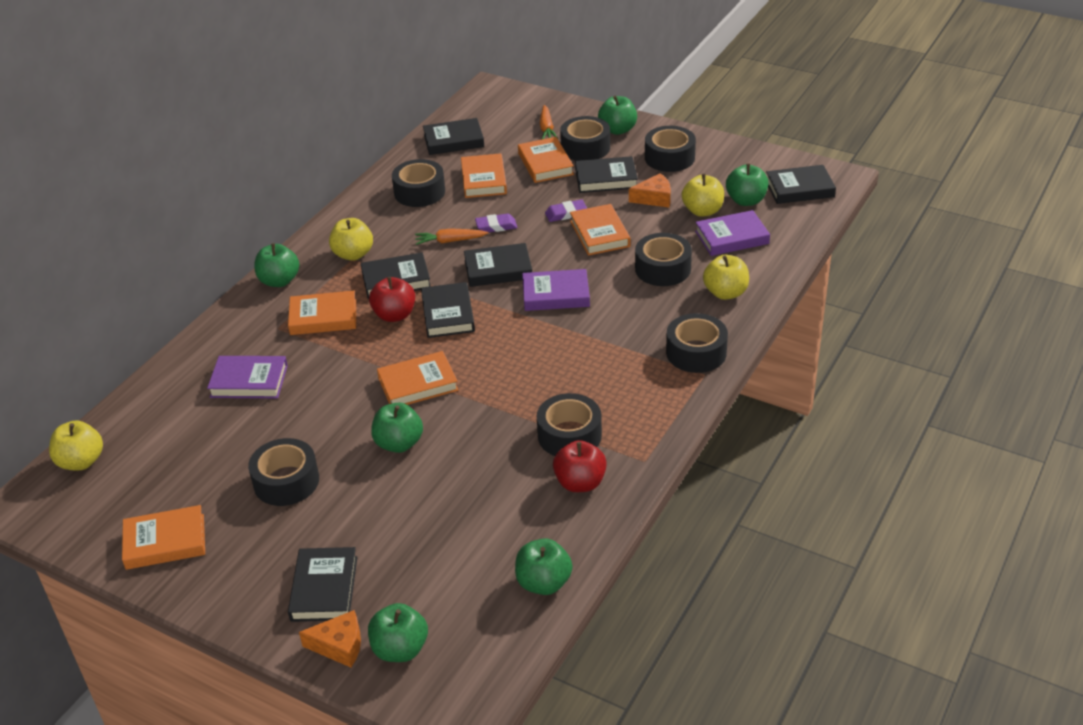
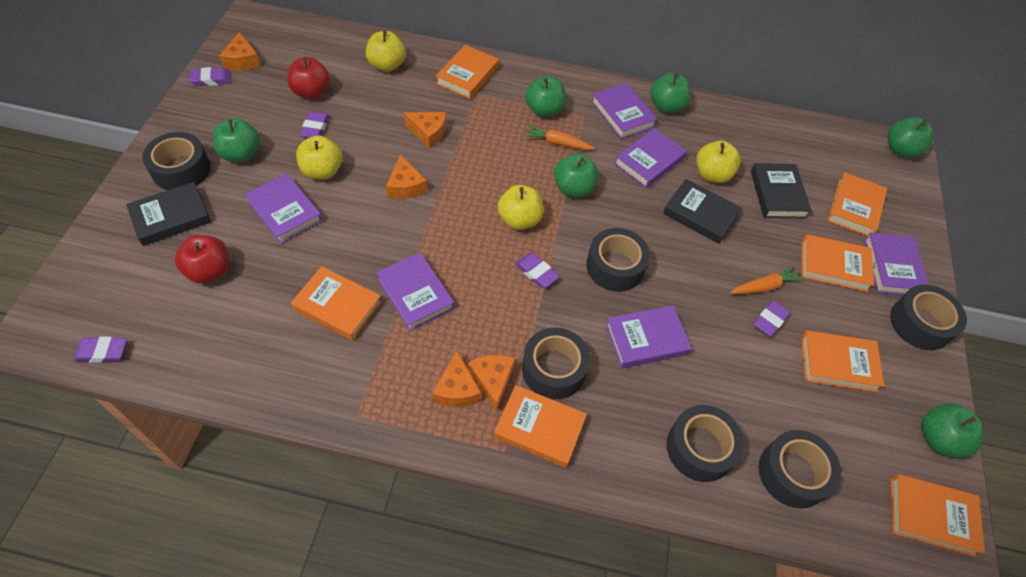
black book: 7 -> 3
black tape: 7 -> 6
orange book: 6 -> 7
orange cheese: 2 -> 5
purple book: 3 -> 6
purple eraser: 2 -> 5

